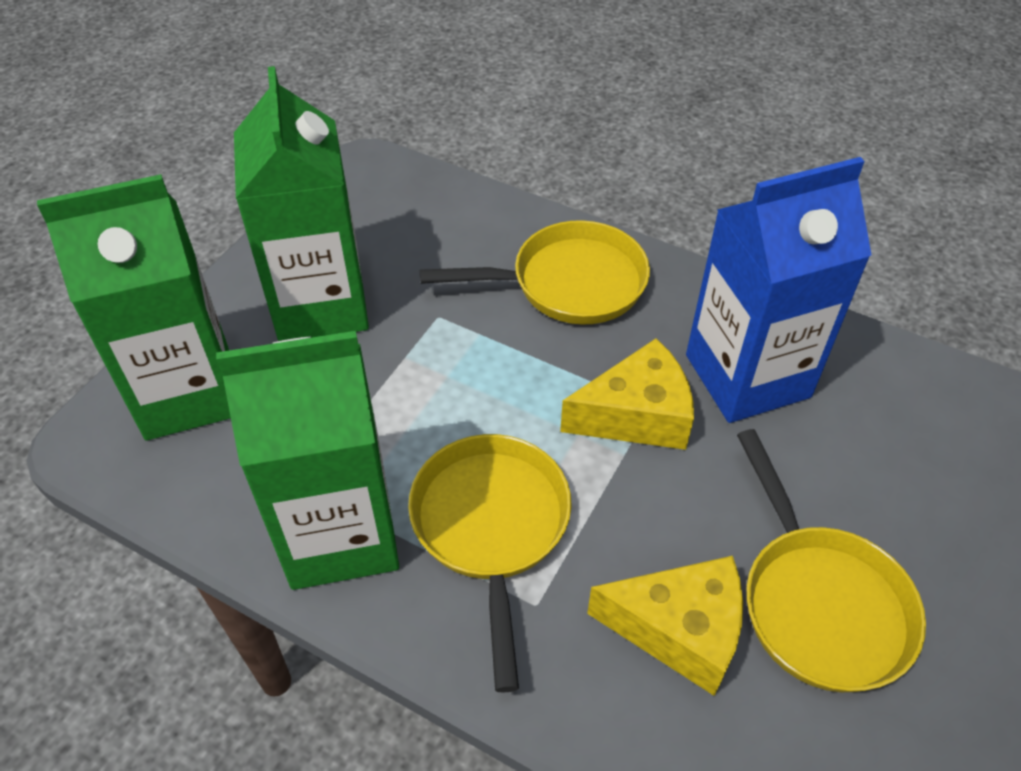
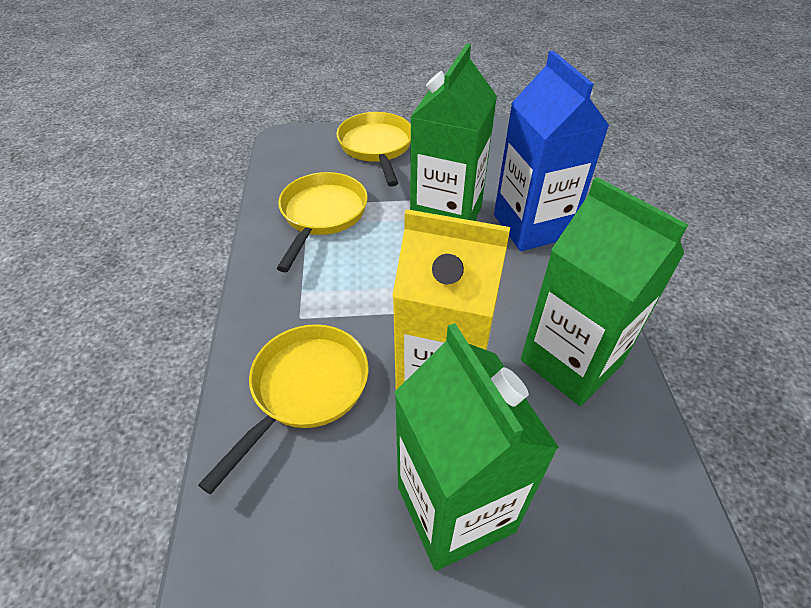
yellow carton: 0 -> 1
yellow cheese: 2 -> 0

